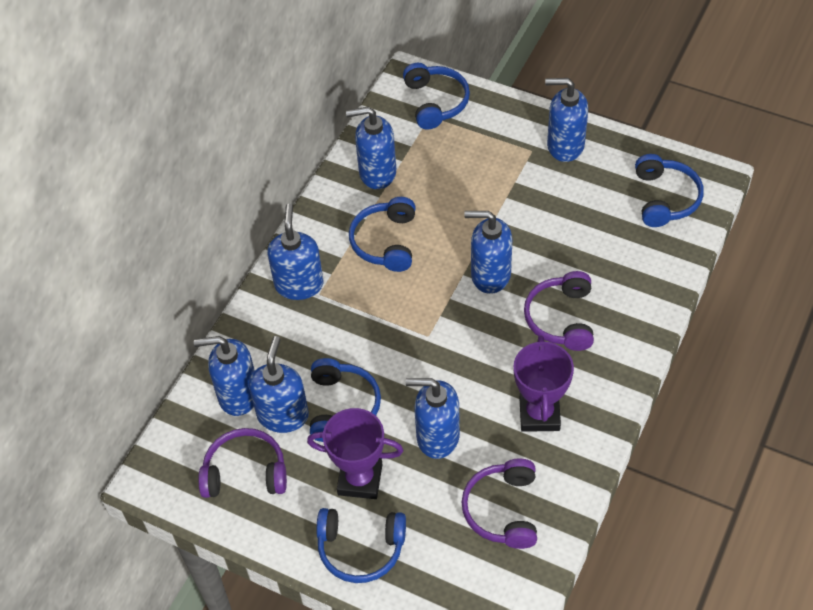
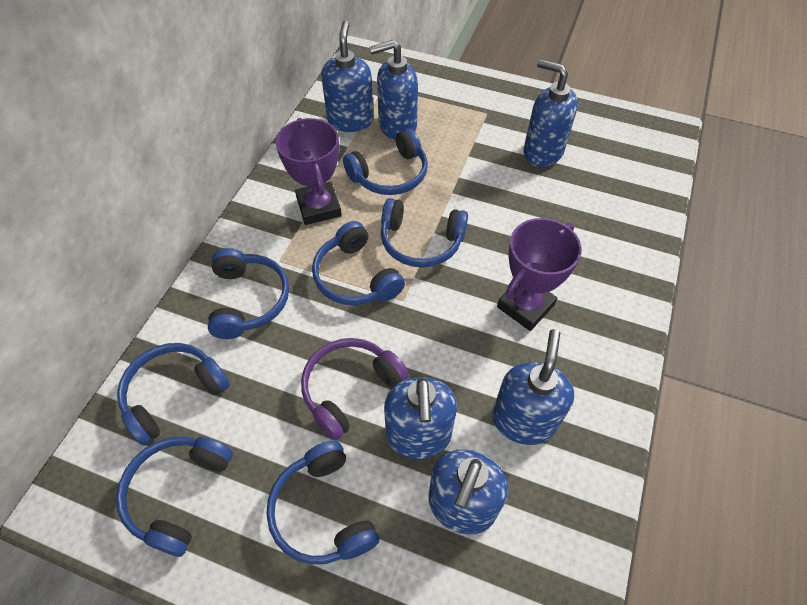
blue headphones: 5 -> 7
blue soap dispenser: 7 -> 6
purple headphones: 3 -> 1

